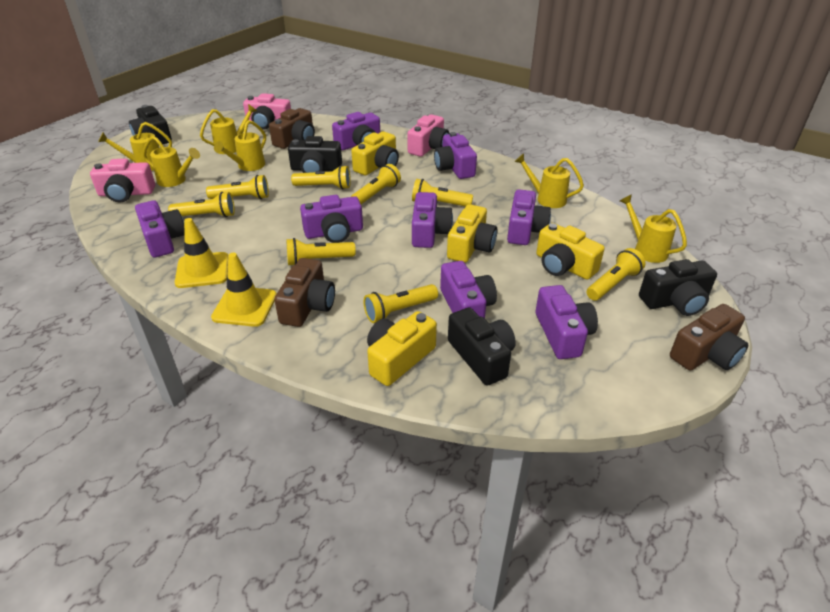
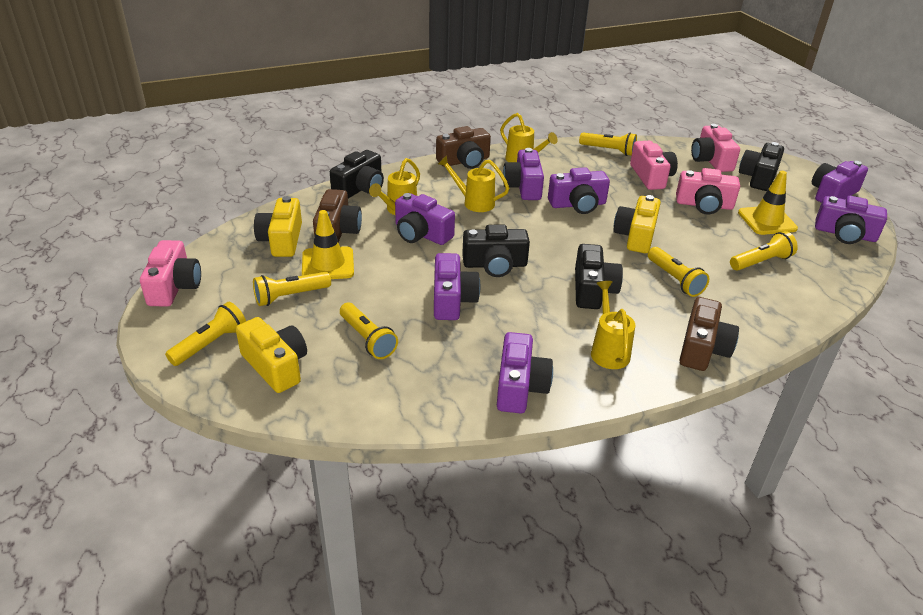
pink camera: 3 -> 4
purple camera: 8 -> 7
yellow camera: 4 -> 3
yellow flashlight: 8 -> 6
yellow watering can: 6 -> 4

